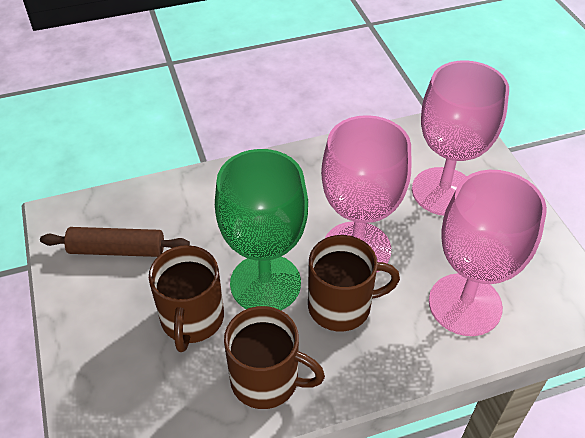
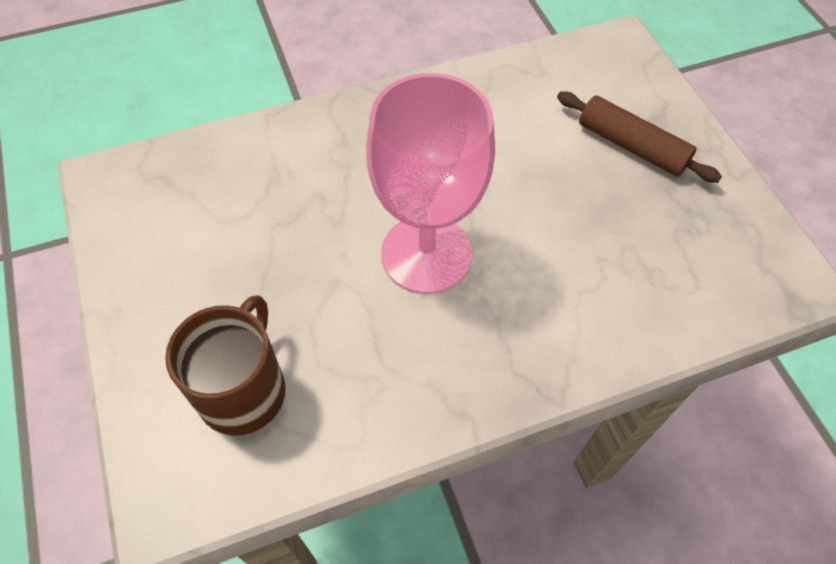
brown mug: 3 -> 1
green goblet: 1 -> 0
pink goblet: 3 -> 1

